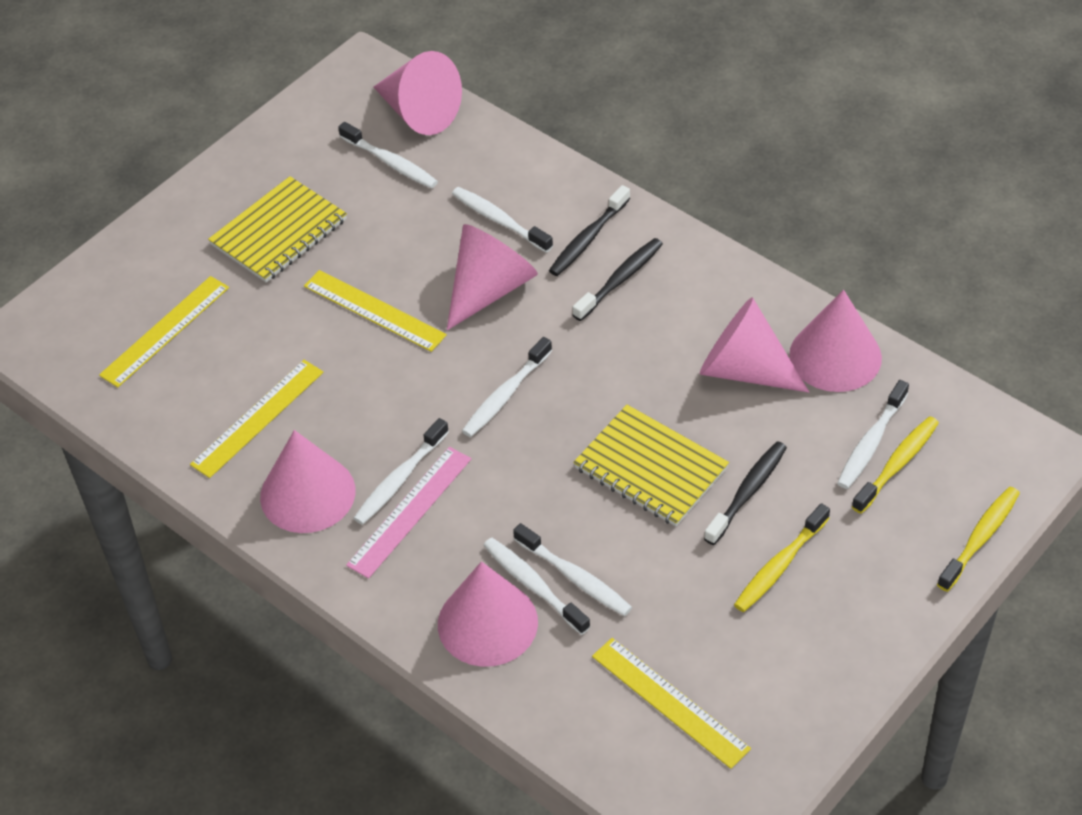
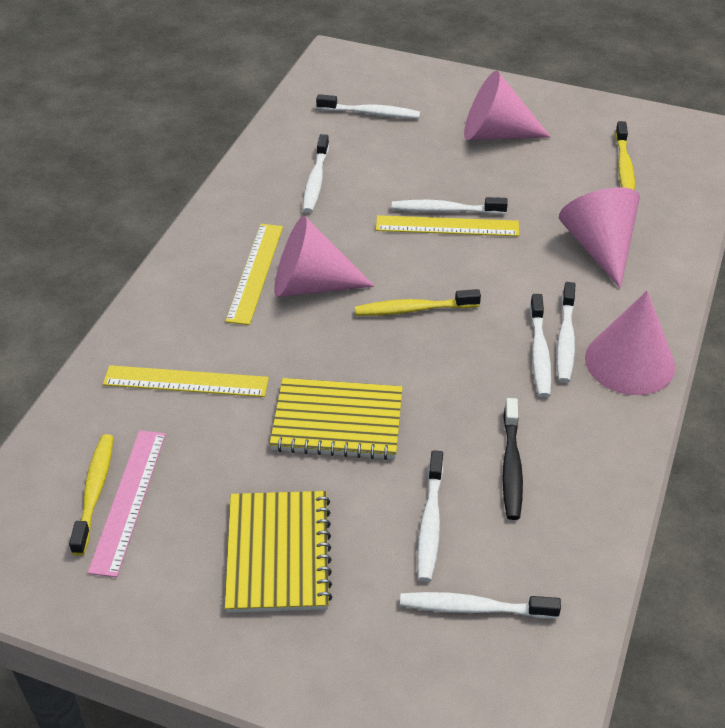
black toothbrush: 3 -> 1
pink cone: 6 -> 4
yellow ruler: 4 -> 3

